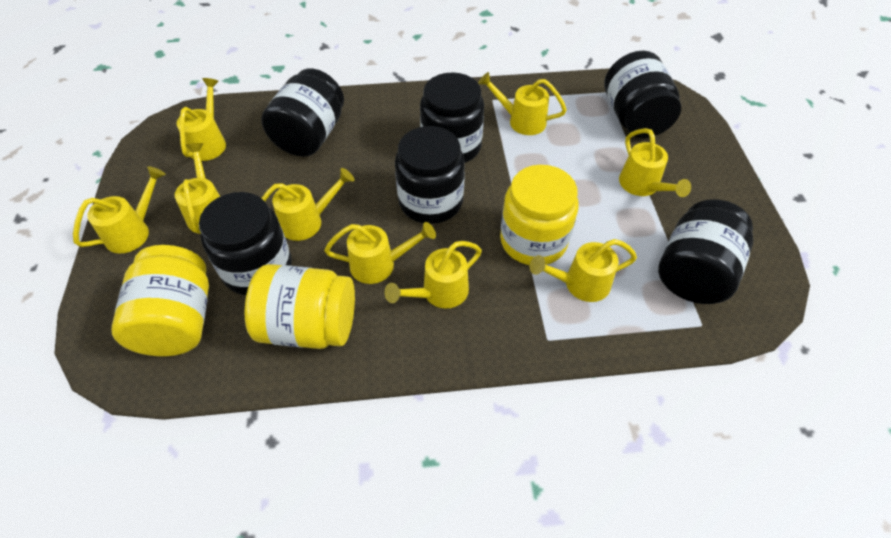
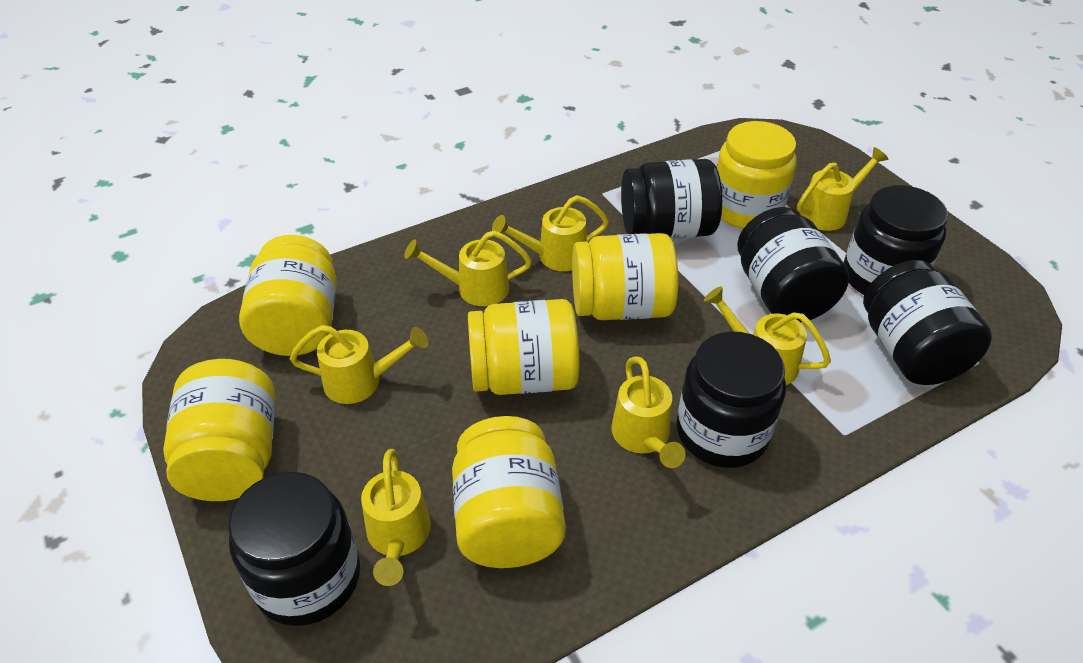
yellow jar: 3 -> 6
yellow watering can: 9 -> 7

